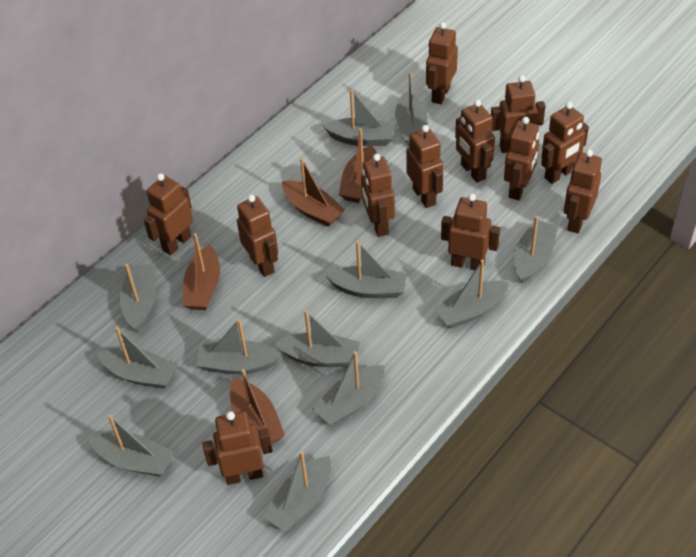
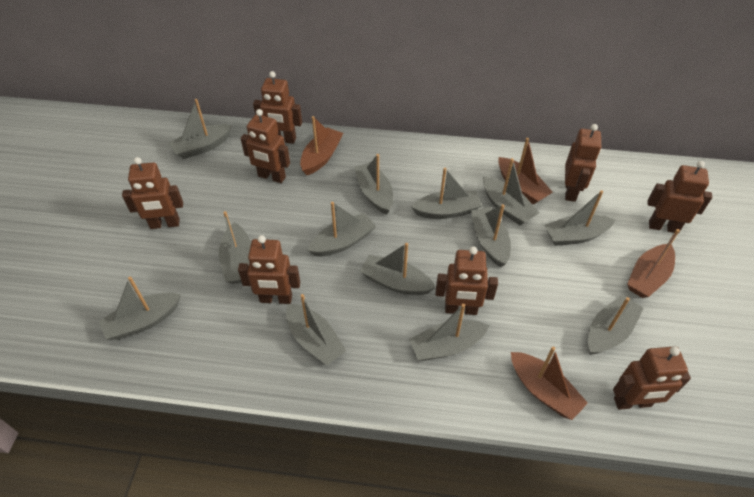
brown robot: 12 -> 8
grey boat: 12 -> 13

